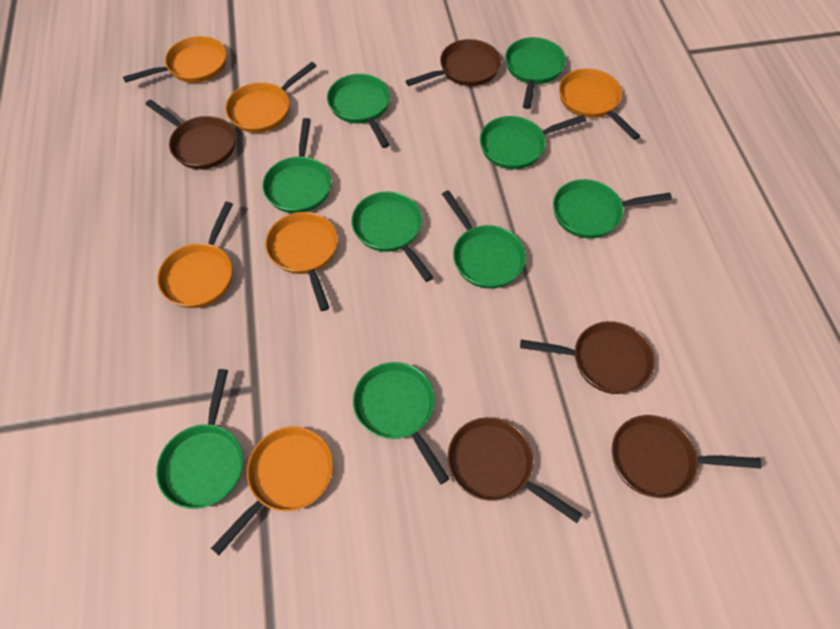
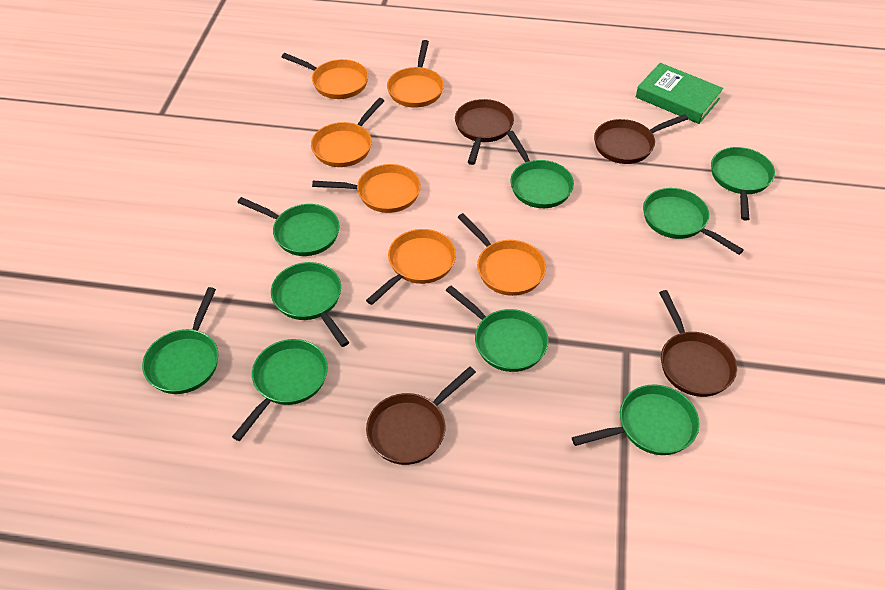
brown pan: 5 -> 4
green book: 0 -> 1

